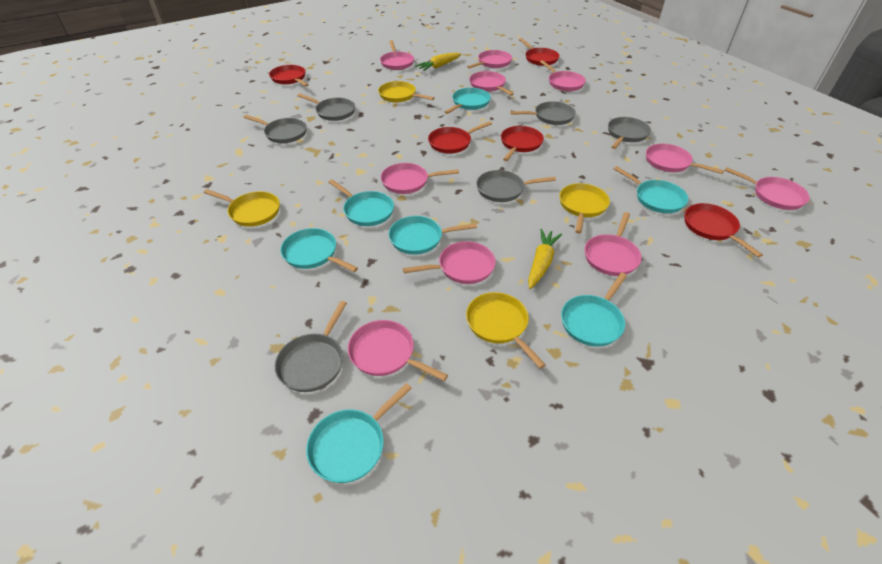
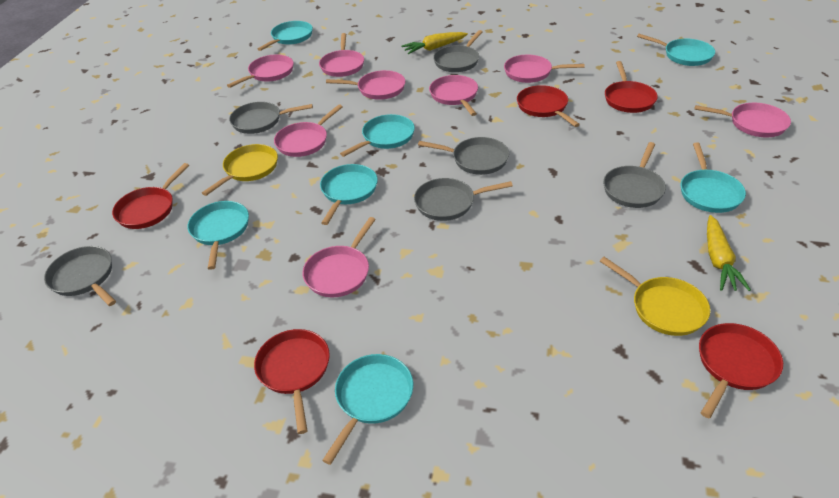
pink pan: 10 -> 8
yellow pan: 4 -> 2

